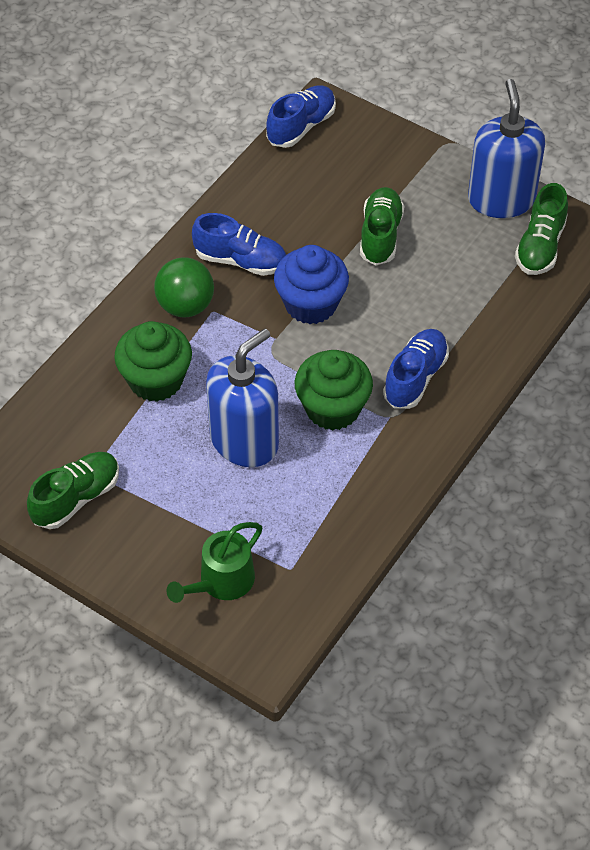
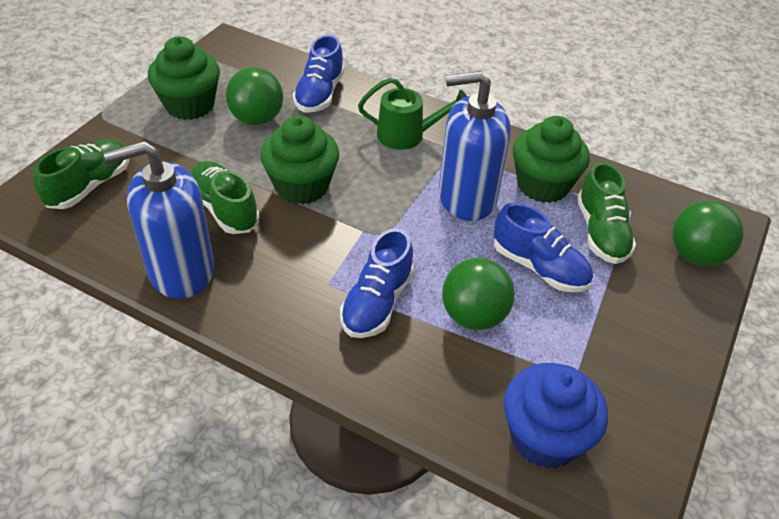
green ball: 1 -> 3
green cupcake: 2 -> 3

